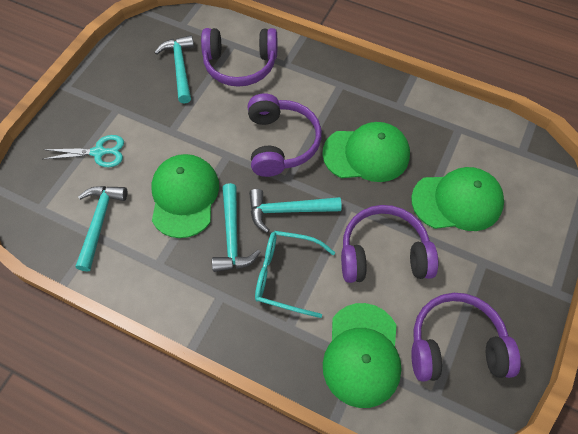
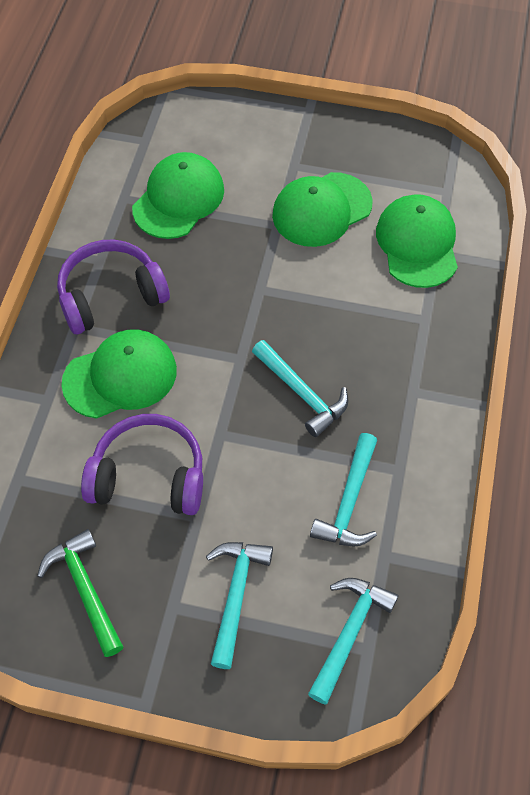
green hammer: 0 -> 1
purple headphones: 4 -> 2
turquoise glasses: 1 -> 0
turquoise scissors: 1 -> 0

